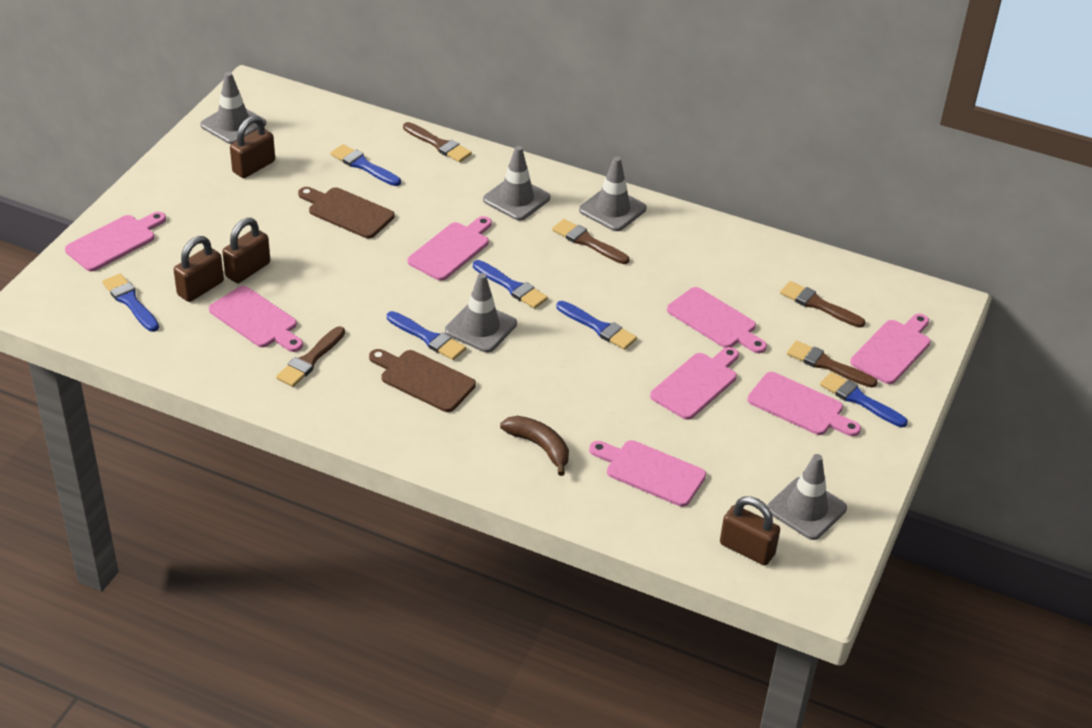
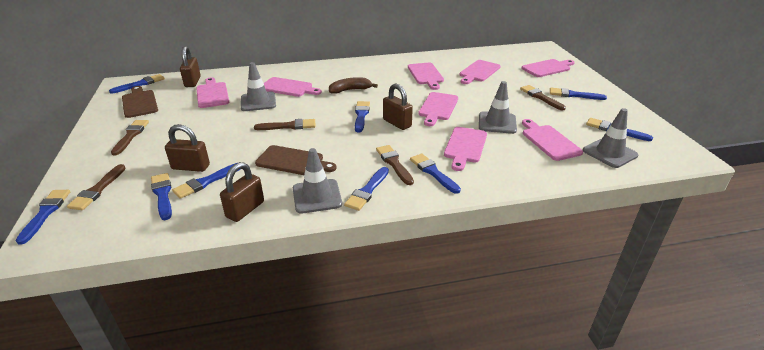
blue brush: 6 -> 9
grey traffic cone: 5 -> 4

